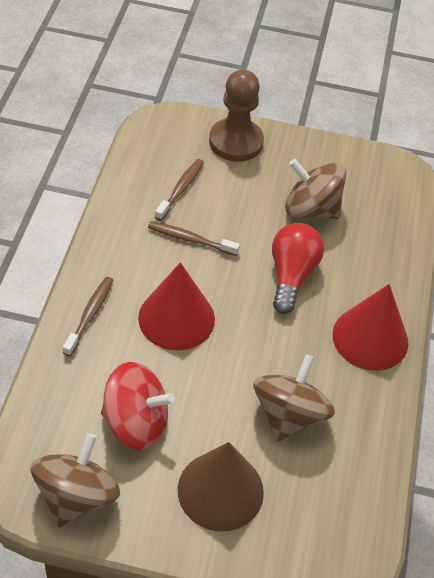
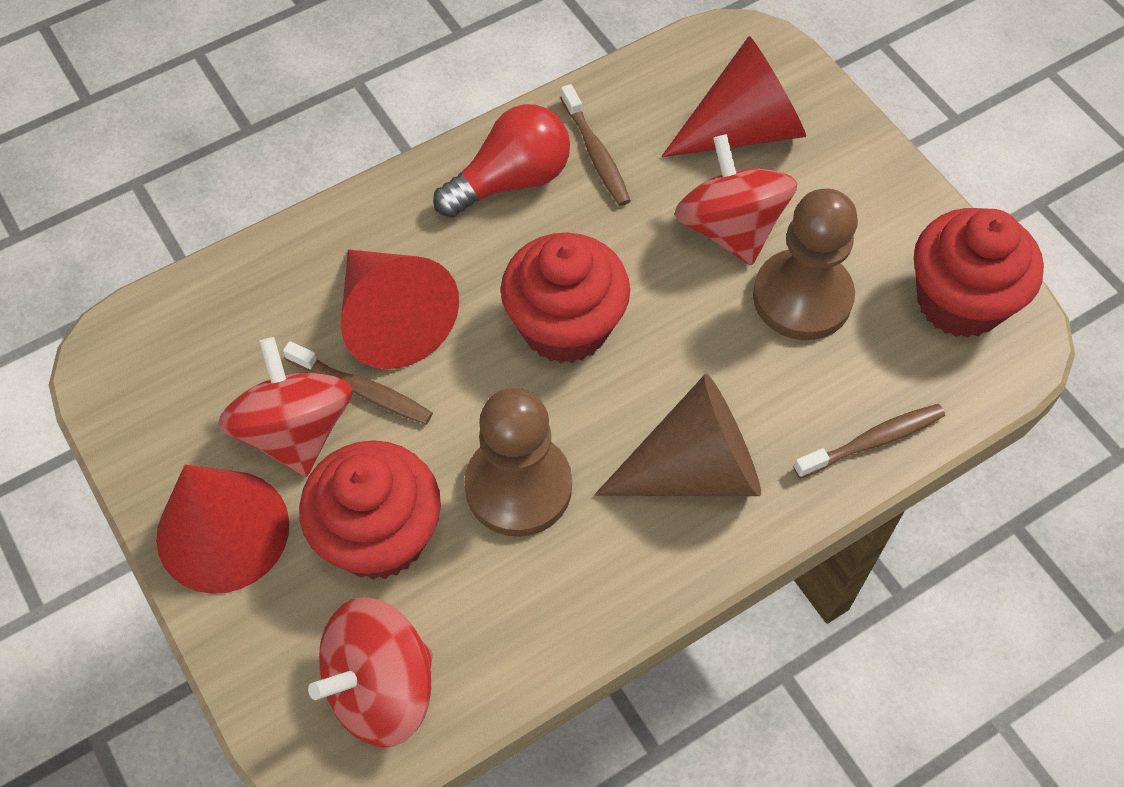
brown pawn: 1 -> 2
brown spinning top: 3 -> 0
red cone: 2 -> 3
red cupcake: 0 -> 3
red spinning top: 1 -> 3

